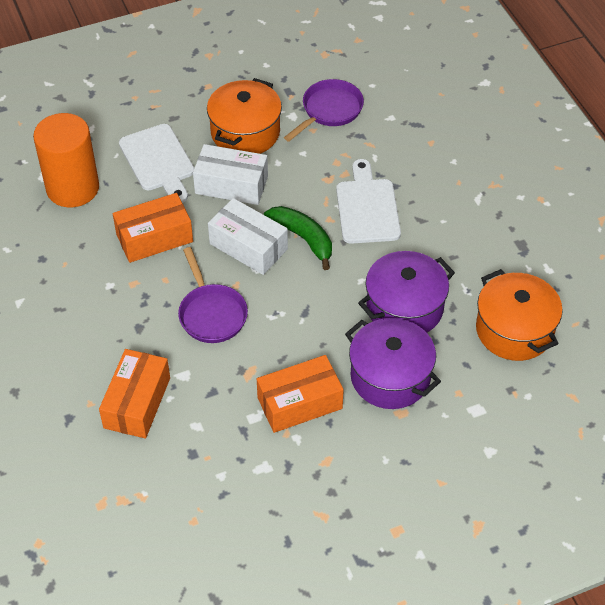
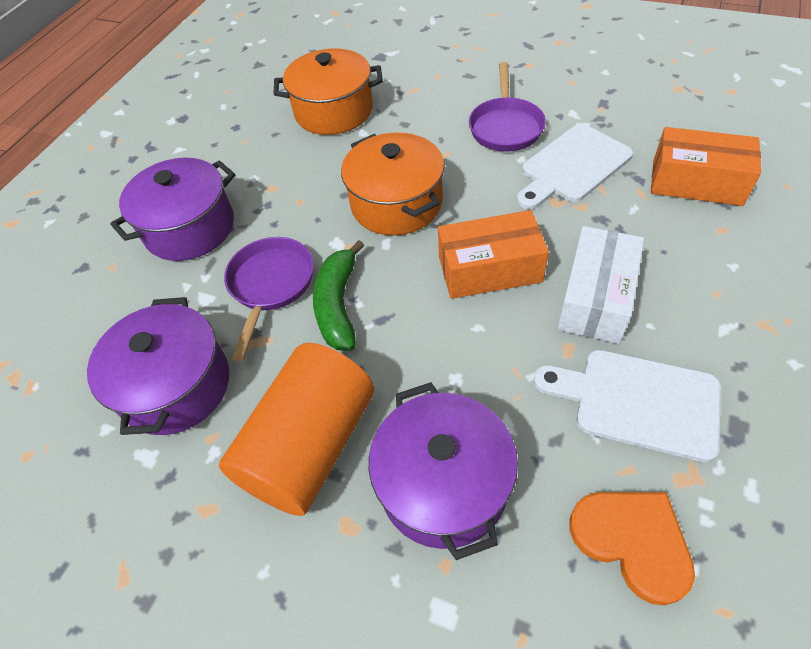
orange box: 3 -> 2
orange heart: 0 -> 1
purple pot: 2 -> 3
white box: 2 -> 1

